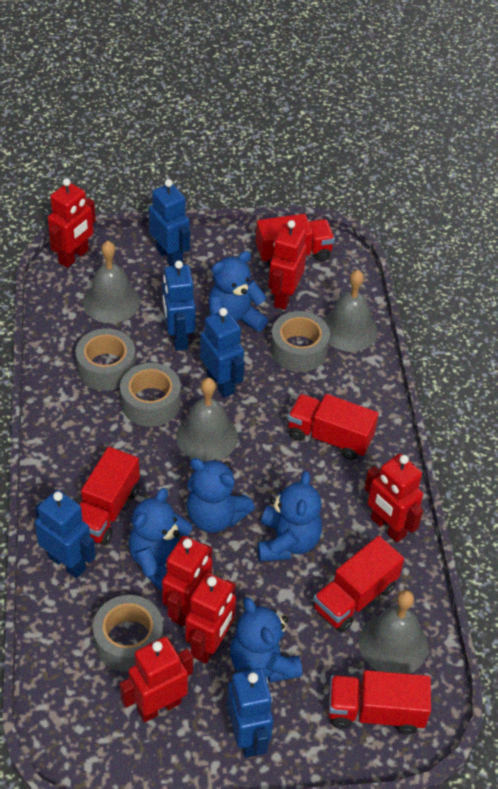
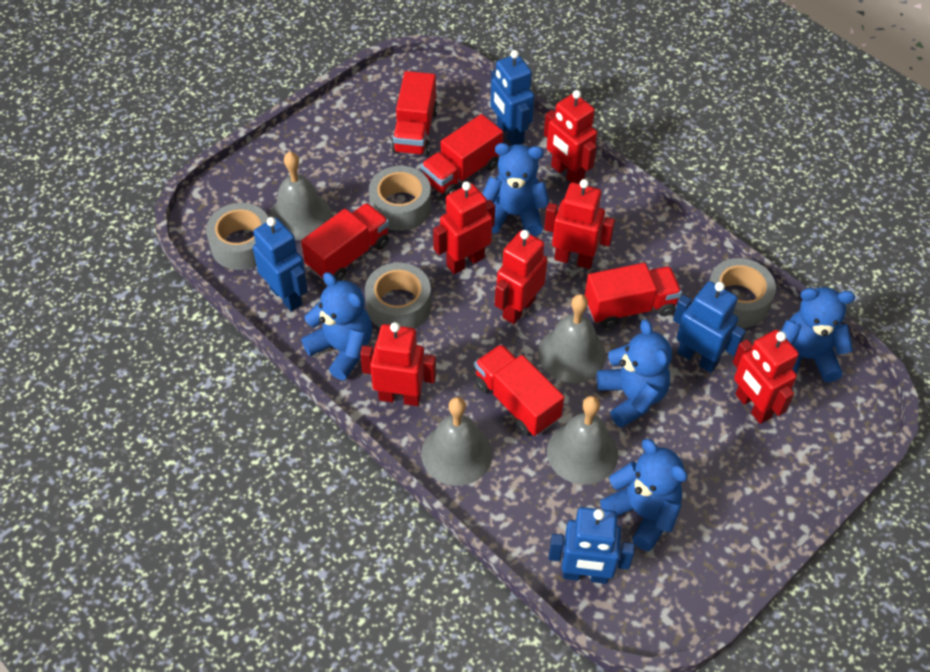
blue robot: 5 -> 4

